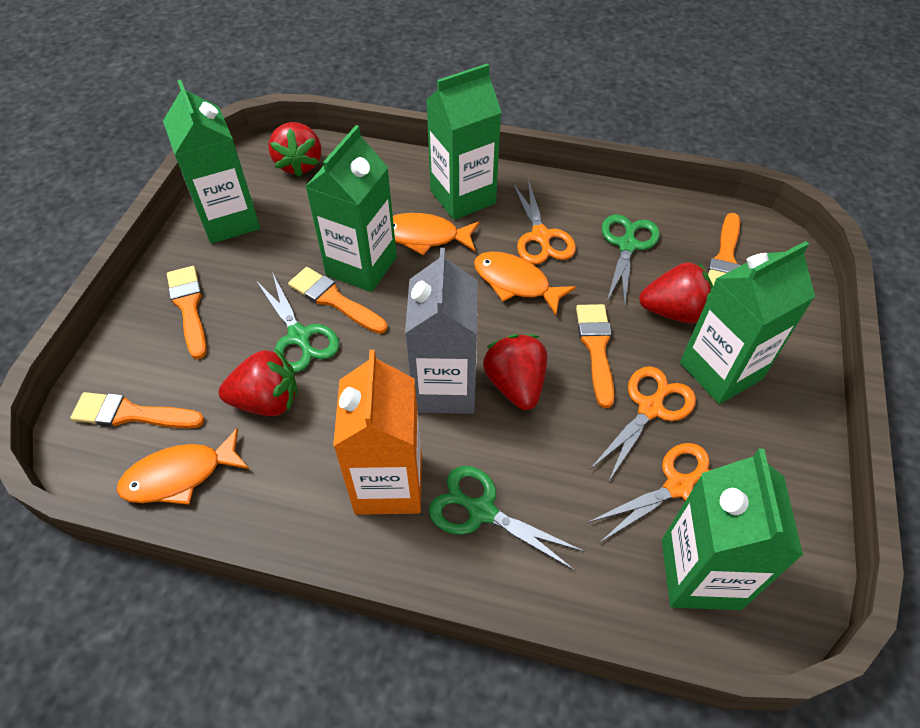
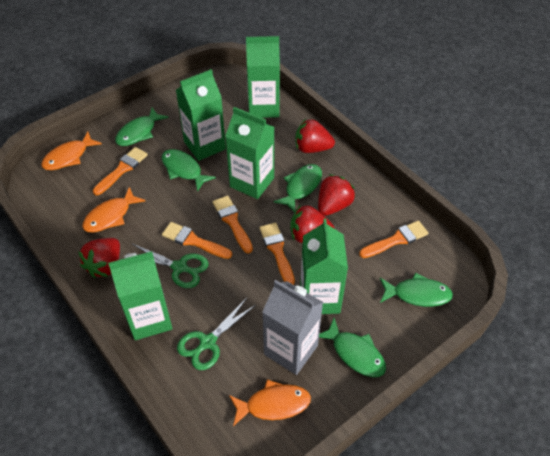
green fish: 0 -> 5
green scissors: 3 -> 2
orange carton: 1 -> 0
orange scissors: 3 -> 0

